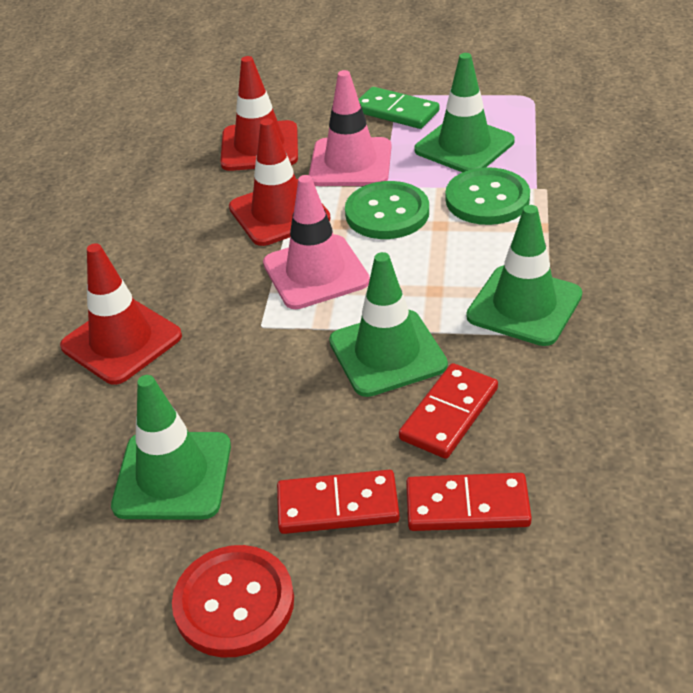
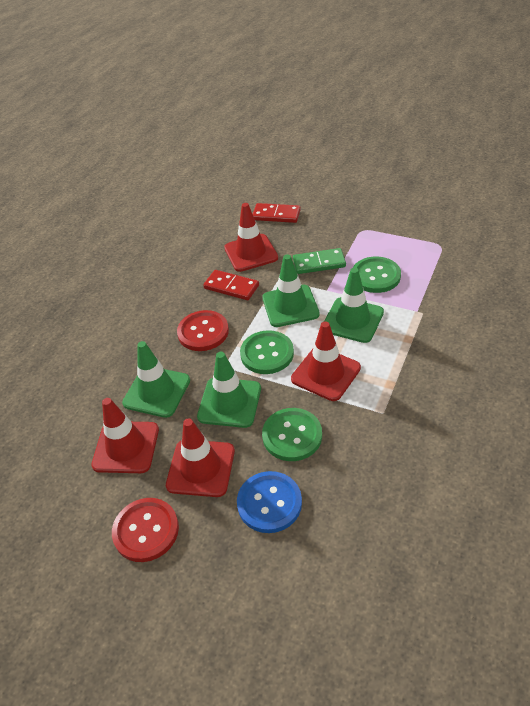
blue button: 0 -> 1
green button: 2 -> 3
pink traffic cone: 2 -> 0
red button: 1 -> 2
red domino: 3 -> 2
red traffic cone: 3 -> 4

